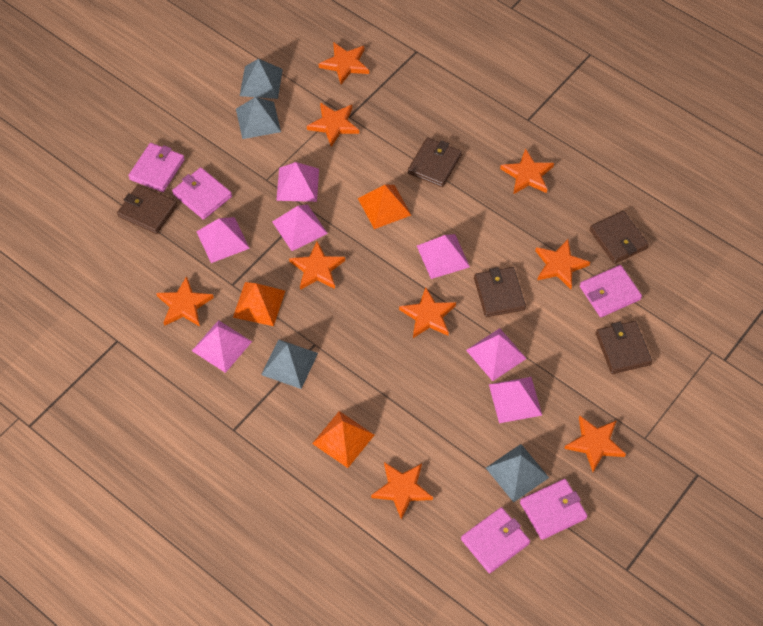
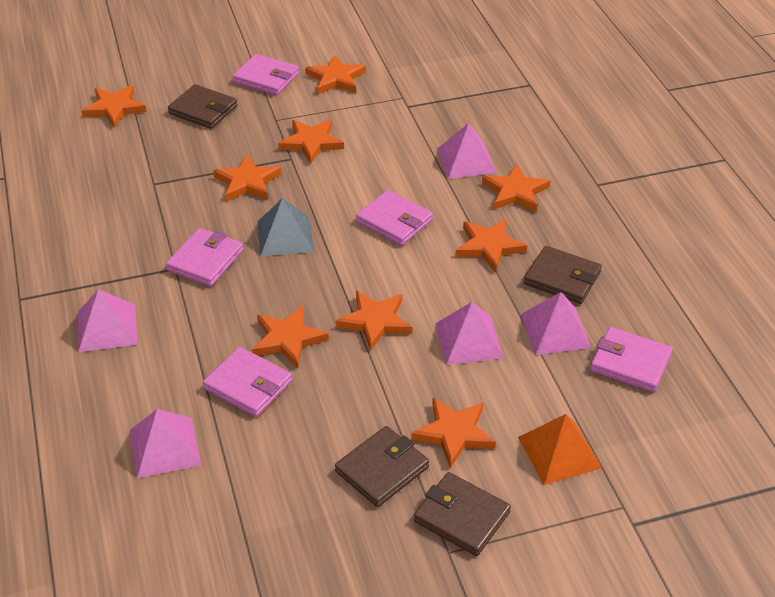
brown wallet: 5 -> 4
grey pyramid: 4 -> 1
orange pyramid: 3 -> 1
pink pyramid: 7 -> 5

